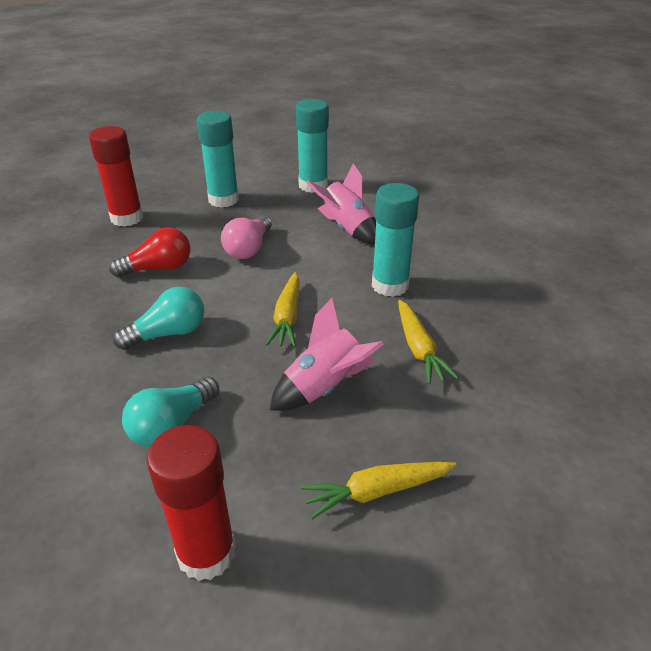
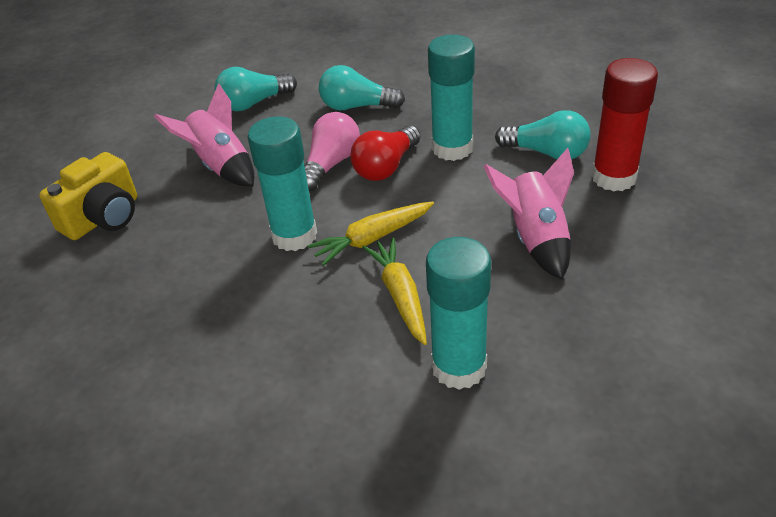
red glue stick: 2 -> 1
turquoise light bulb: 2 -> 3
yellow camera: 0 -> 1
yellow carrot: 3 -> 2

